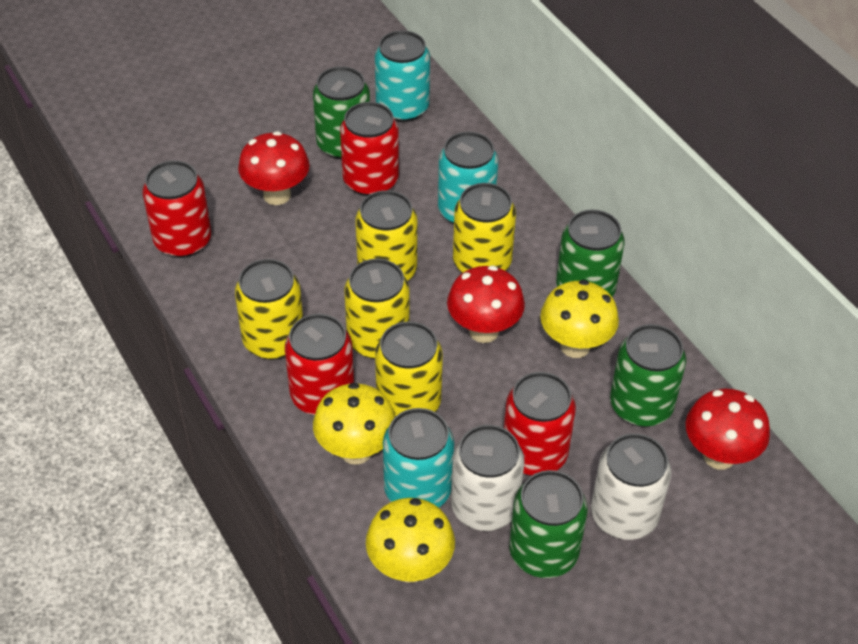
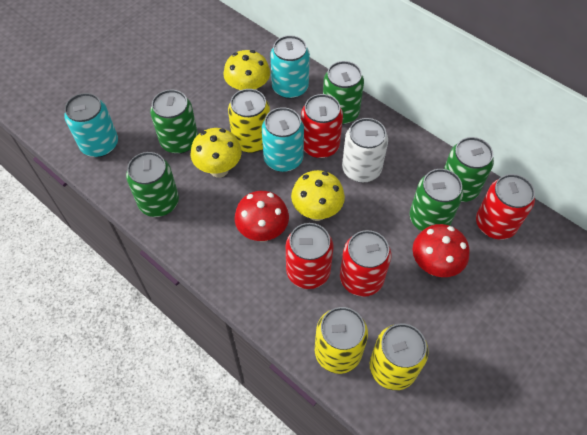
green can: 4 -> 5
red mushroom: 3 -> 2
white can: 2 -> 1
yellow can: 5 -> 3

